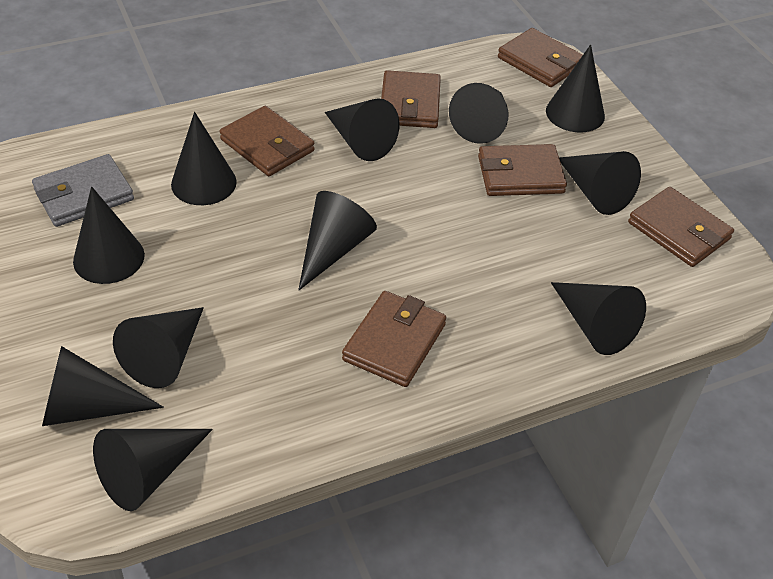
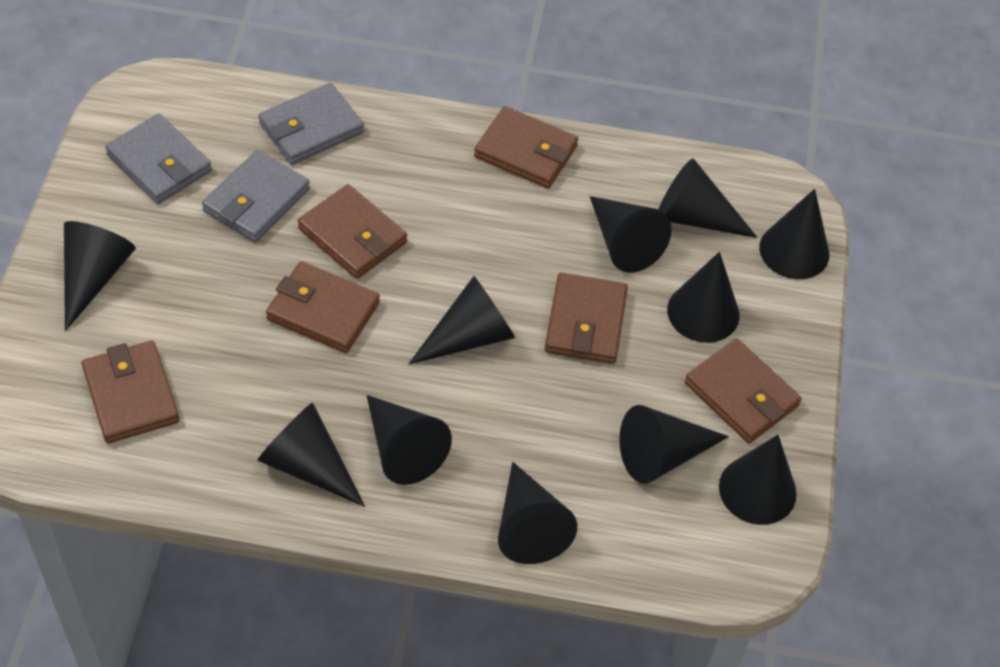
grey wallet: 1 -> 3

